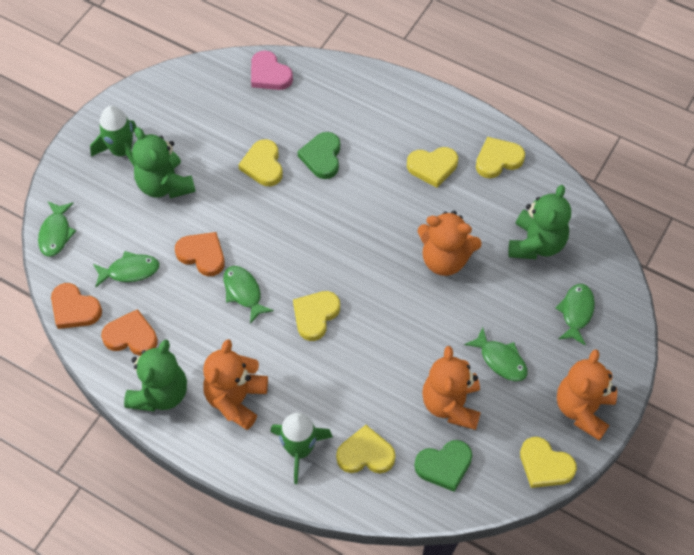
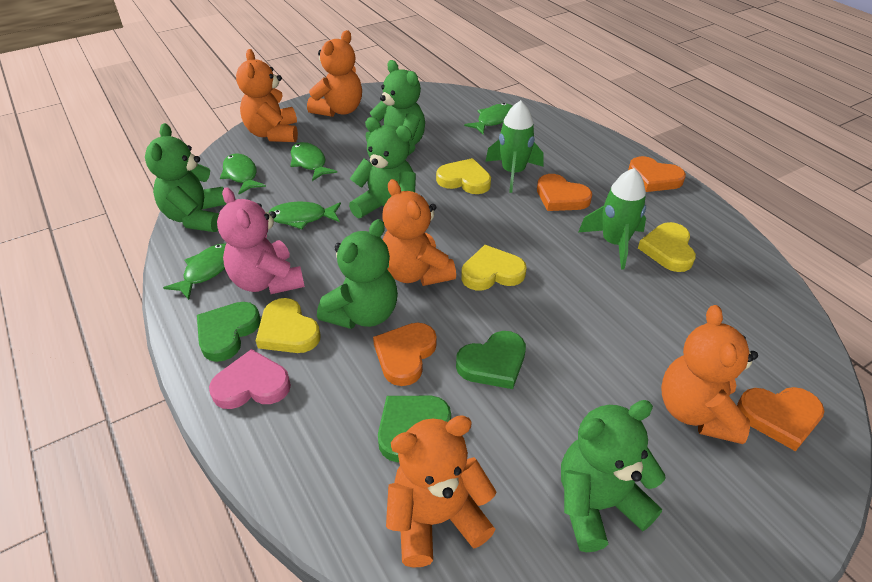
green heart: 2 -> 3
green teddy bear: 3 -> 5
orange heart: 3 -> 4
orange teddy bear: 4 -> 5
pink teddy bear: 0 -> 1
yellow heart: 6 -> 4

